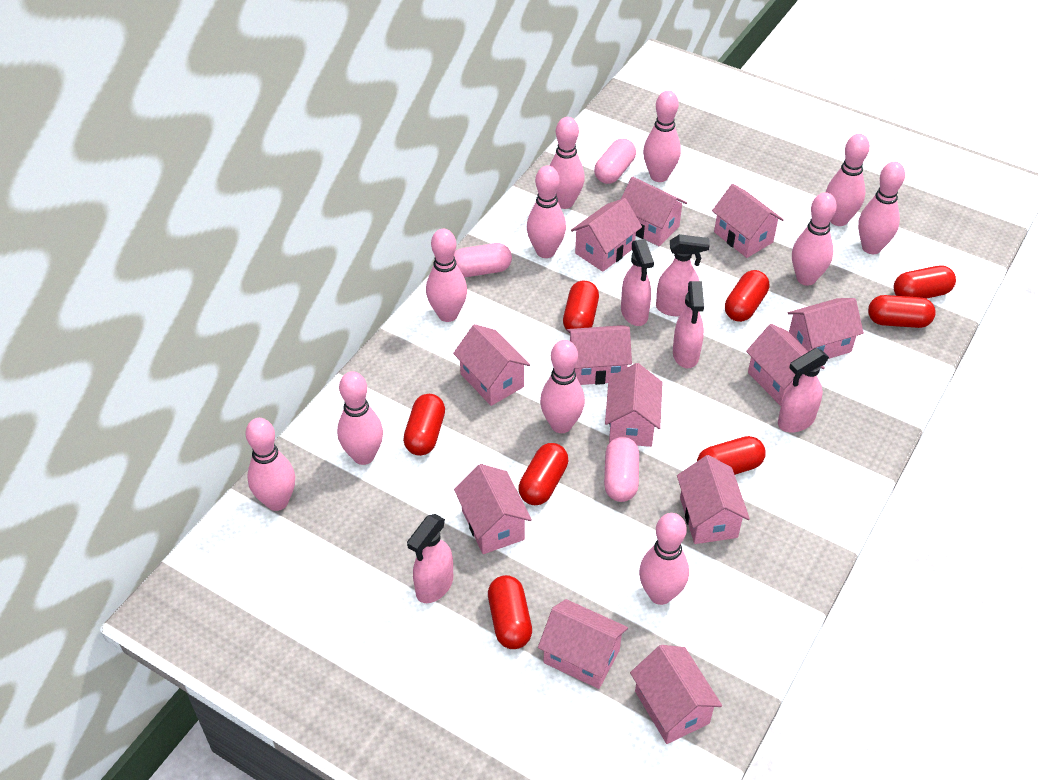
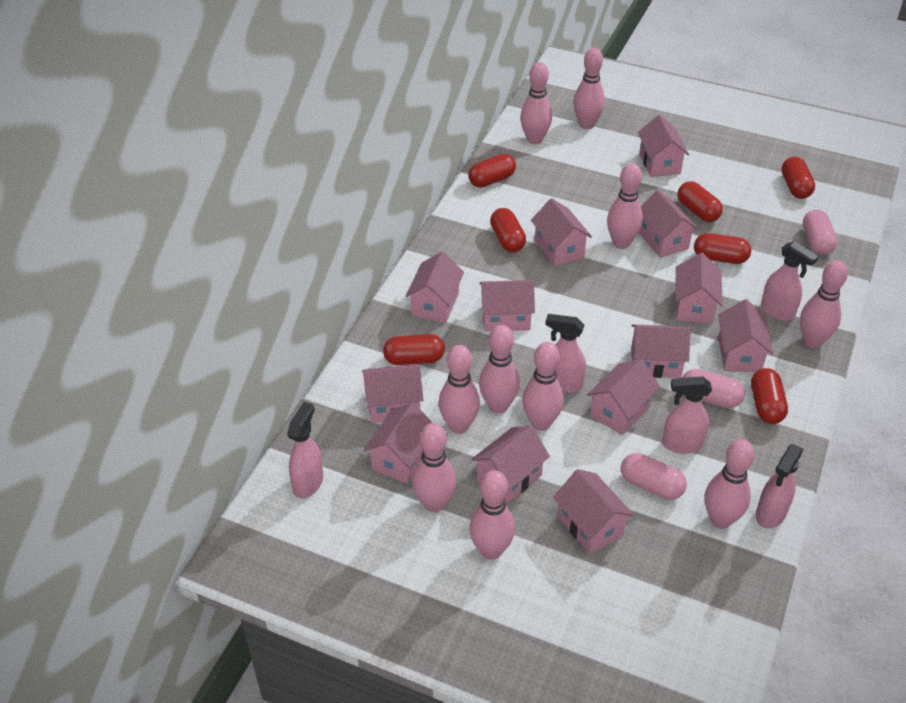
pink bowling pin: 11 -> 10
pink house: 12 -> 13
red capsule: 8 -> 7

